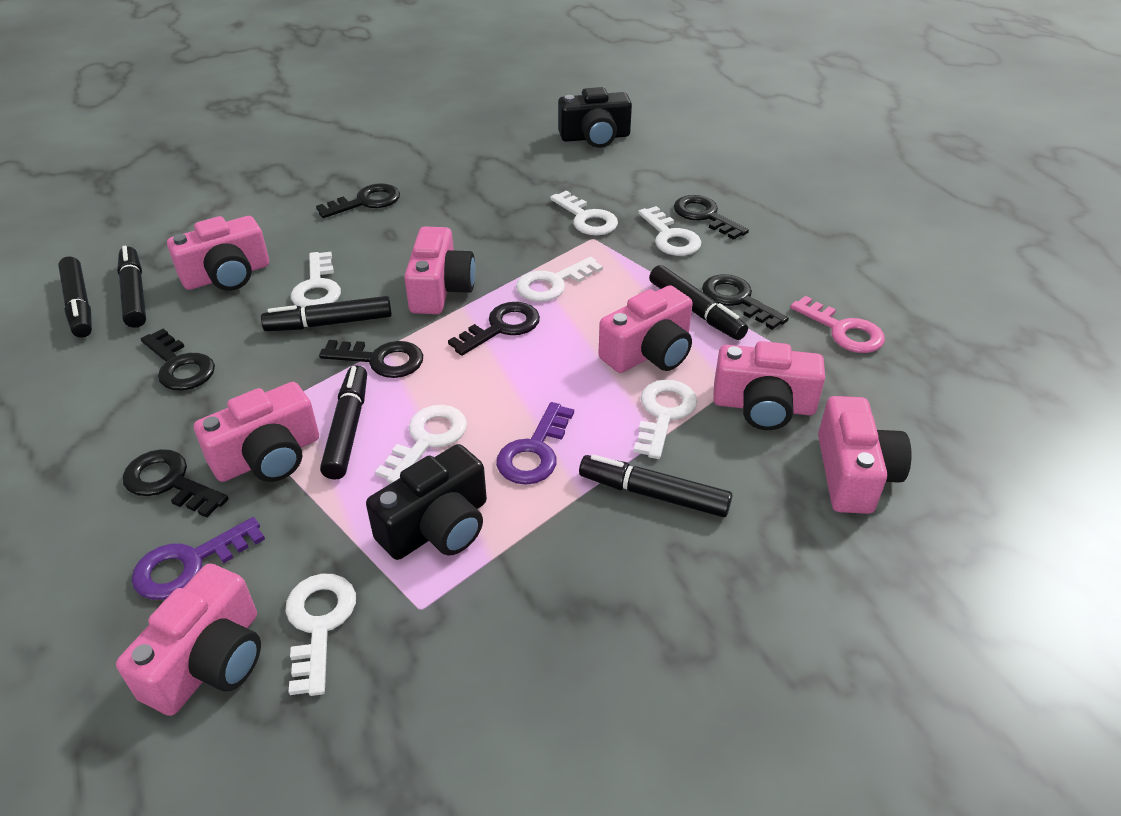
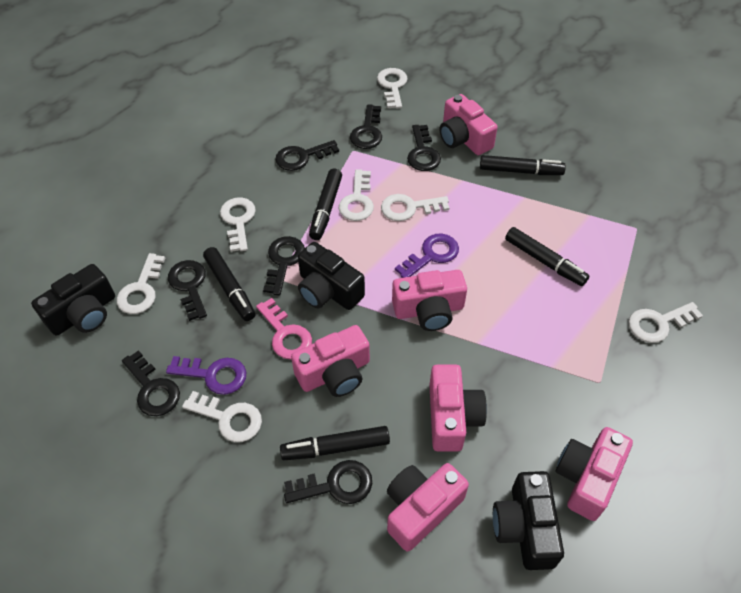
black camera: 2 -> 3
black marker: 6 -> 5
pink camera: 7 -> 6

